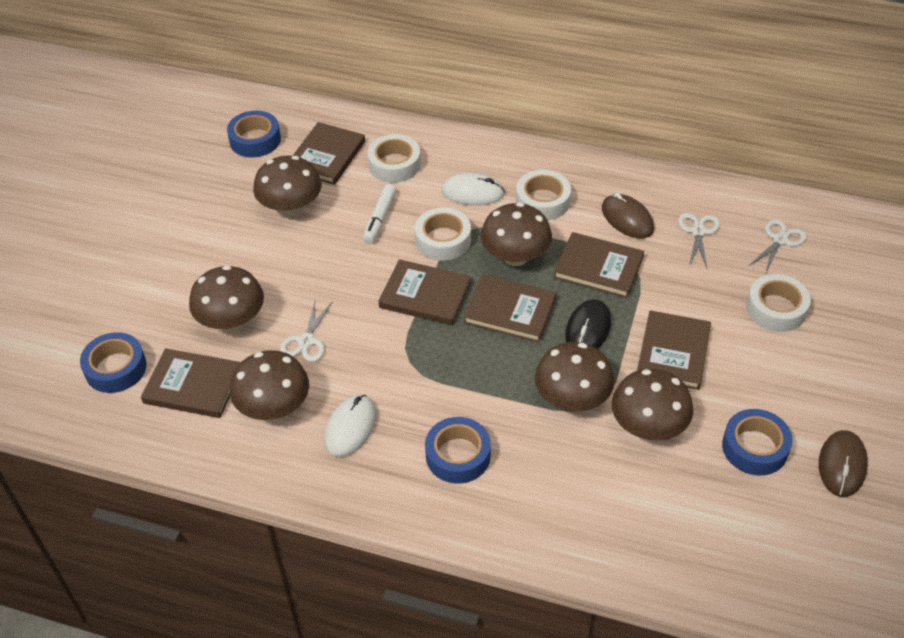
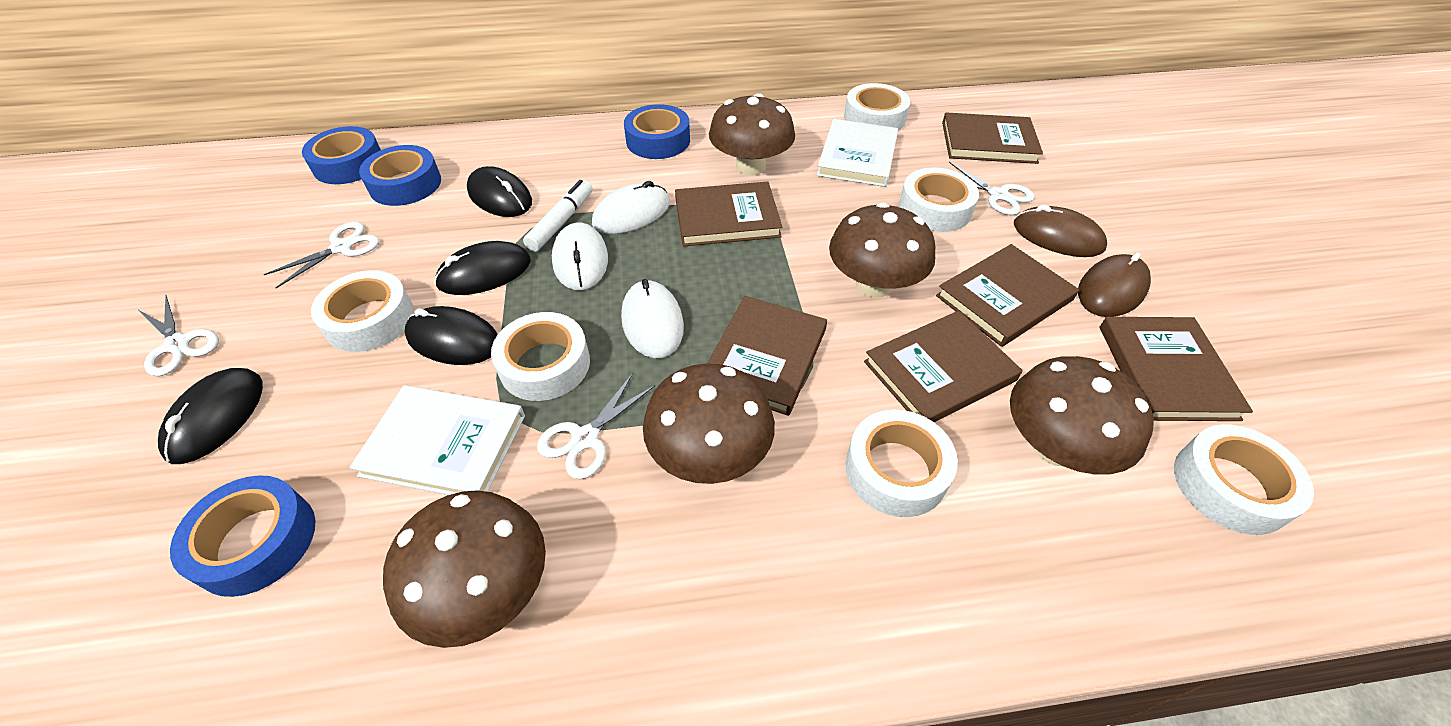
black mouse: 1 -> 4
brown mushroom: 6 -> 5
white book: 0 -> 2
white mouse: 2 -> 3
white scissors: 3 -> 4
white tape: 4 -> 6

